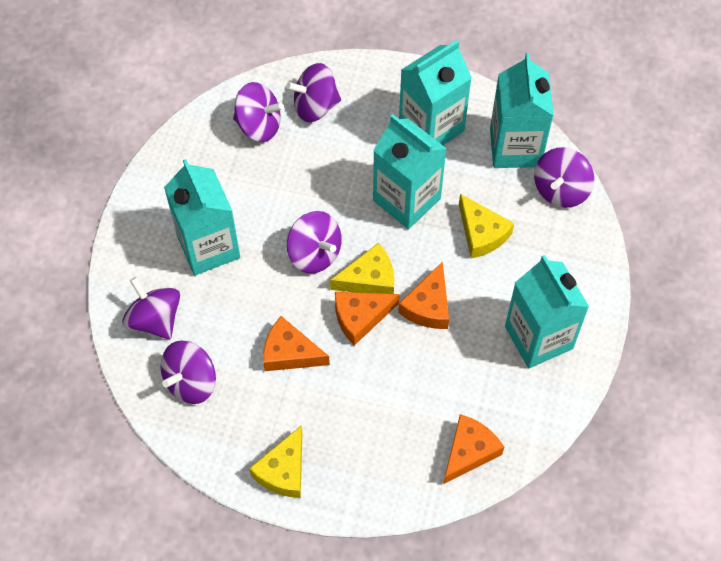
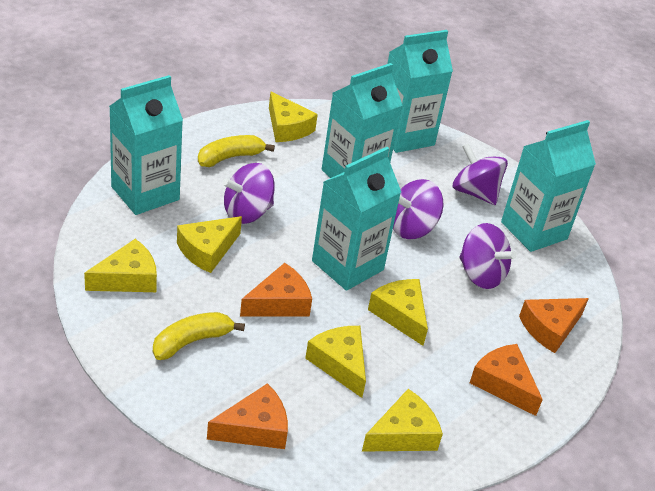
purple spinning top: 6 -> 4
yellow banana: 0 -> 2
yellow cheese: 3 -> 6

